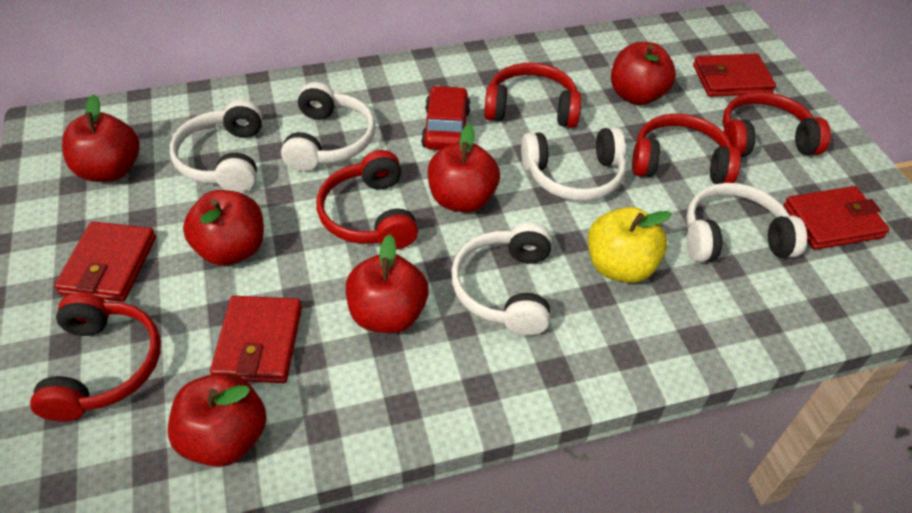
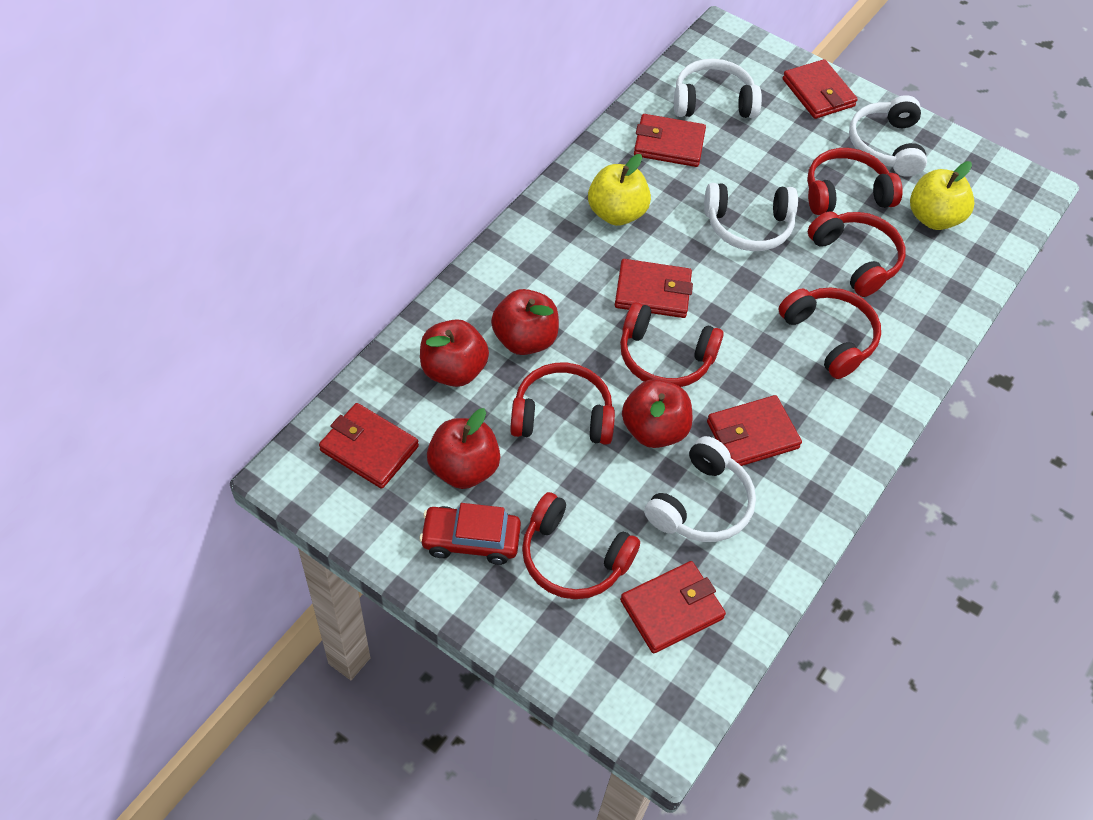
red apple: 6 -> 4
red headphones: 5 -> 6
red wallet: 4 -> 6
white headphones: 5 -> 4
yellow apple: 1 -> 2

